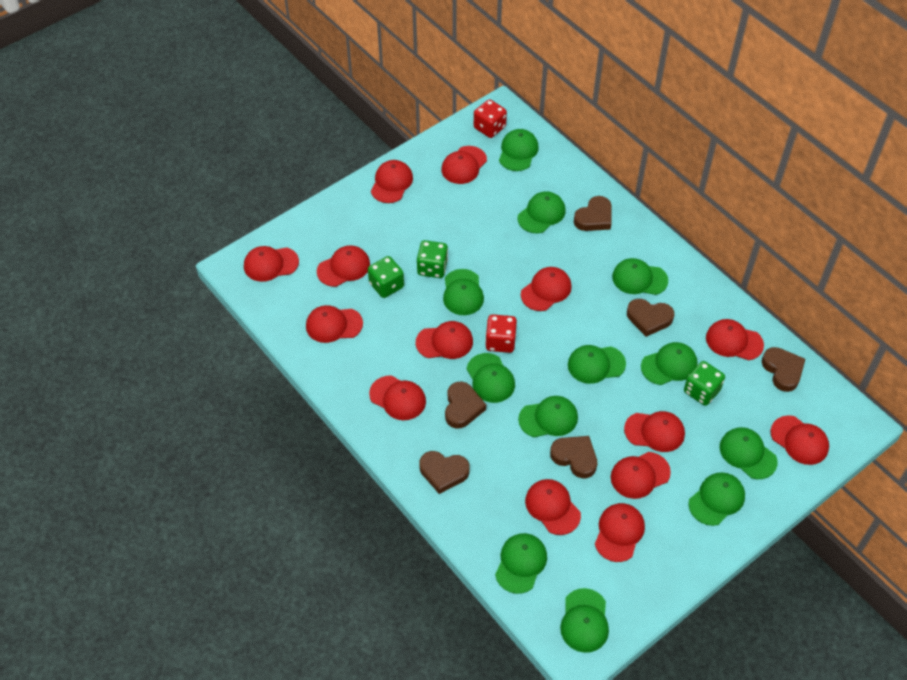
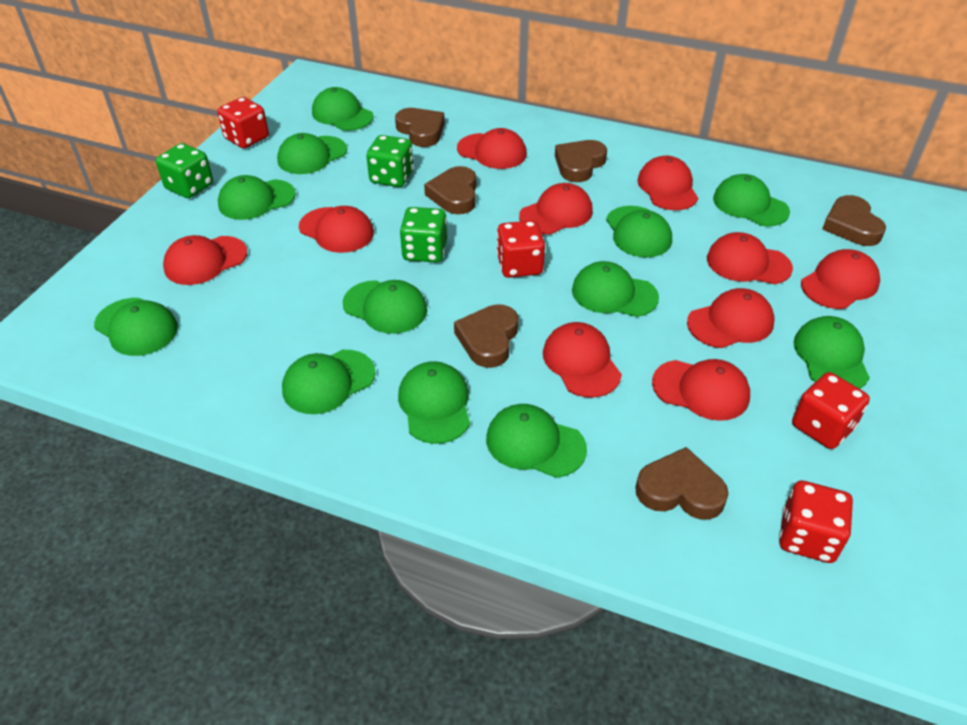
red cap: 14 -> 10
red dice: 2 -> 4

